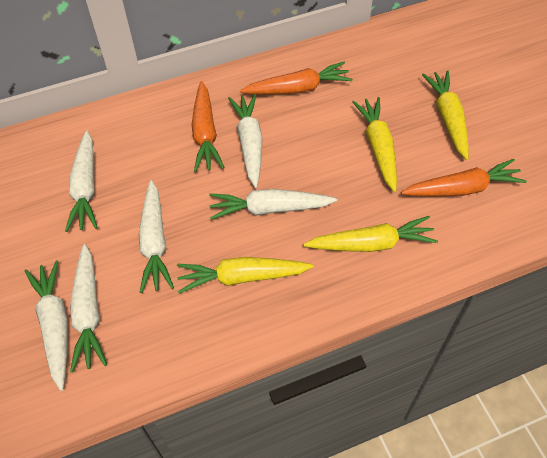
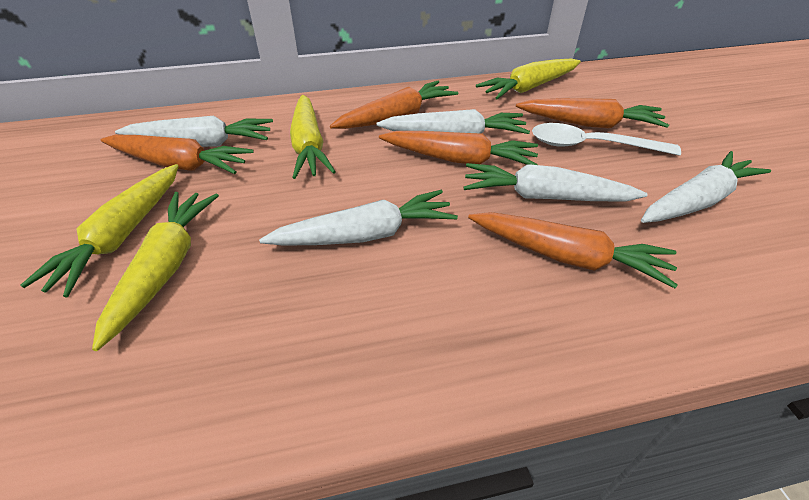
orange carrot: 3 -> 5
white carrot: 6 -> 5
white spoon: 0 -> 1

